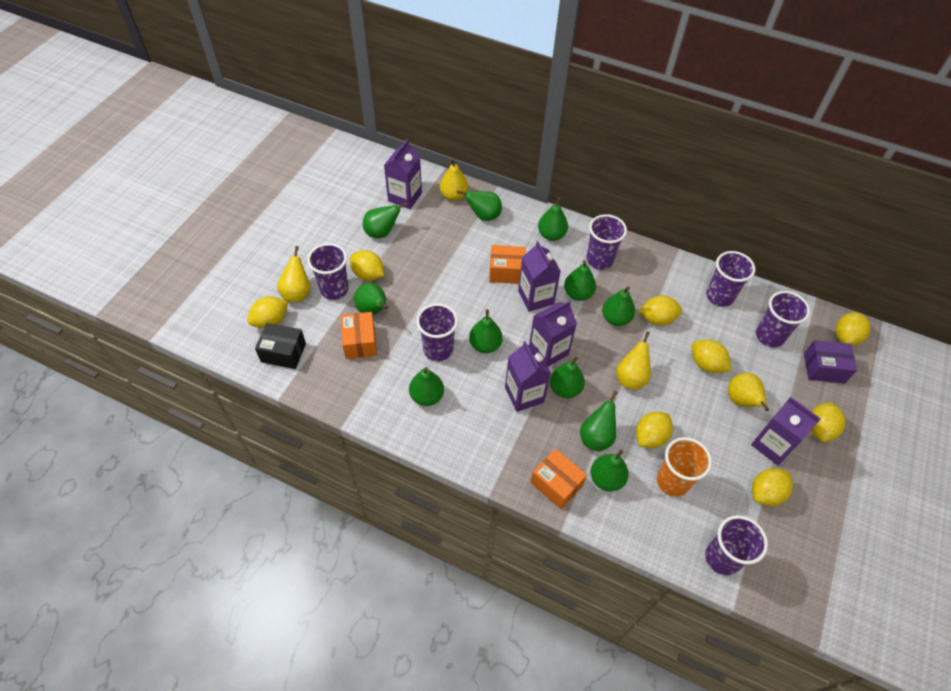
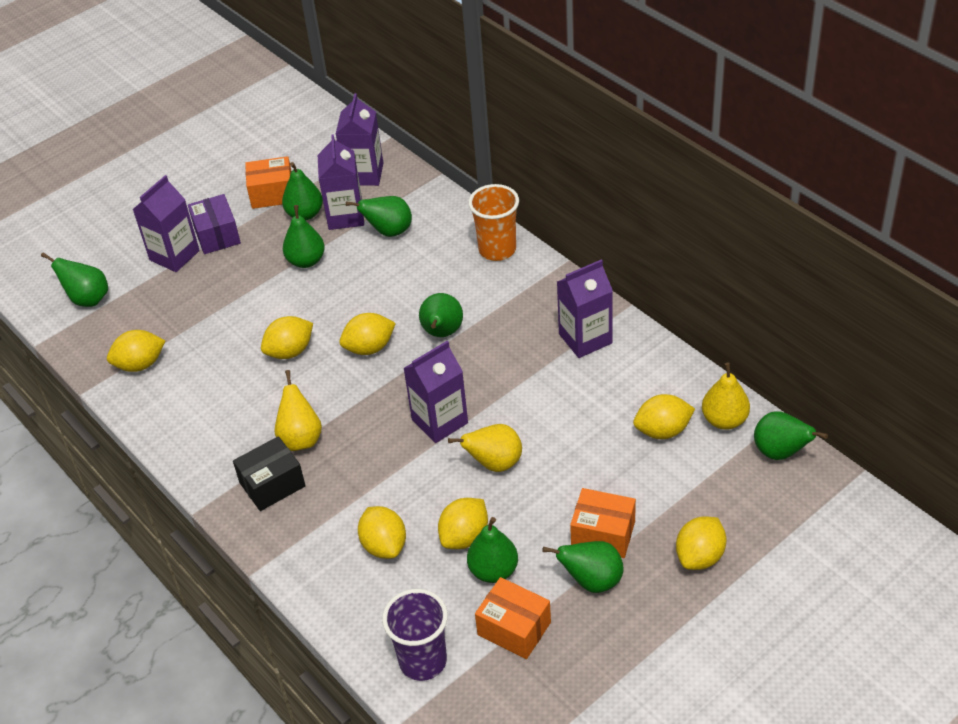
green pear: 11 -> 8
purple cup: 6 -> 1
yellow lemon: 8 -> 7
yellow pear: 4 -> 3

